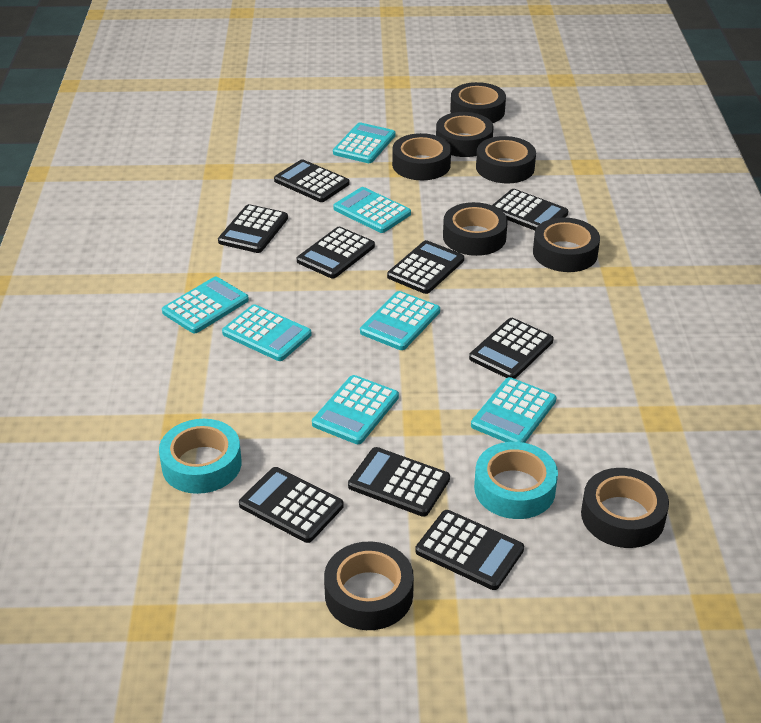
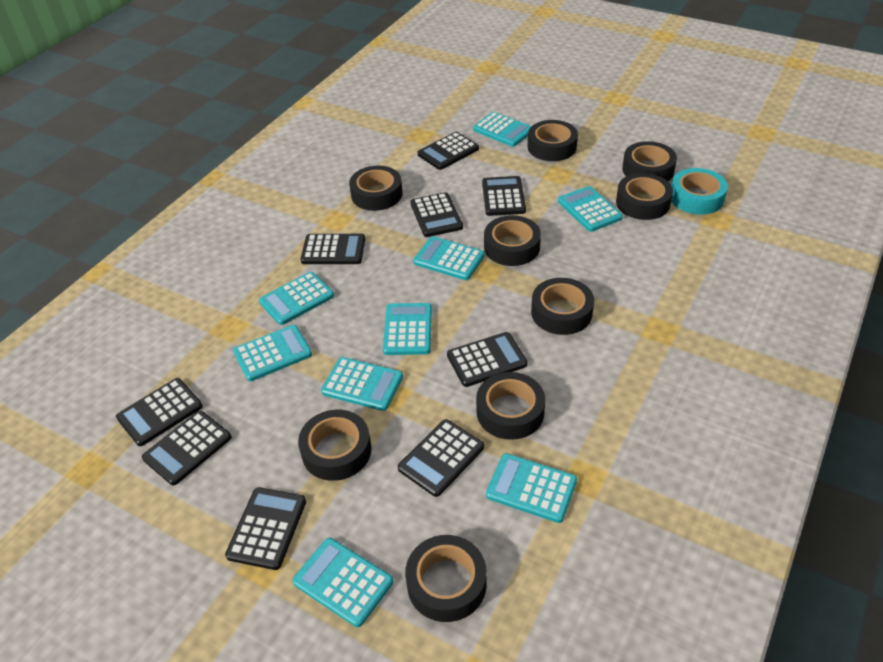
black tape: 8 -> 9
turquoise calculator: 7 -> 9
turquoise tape: 2 -> 1

